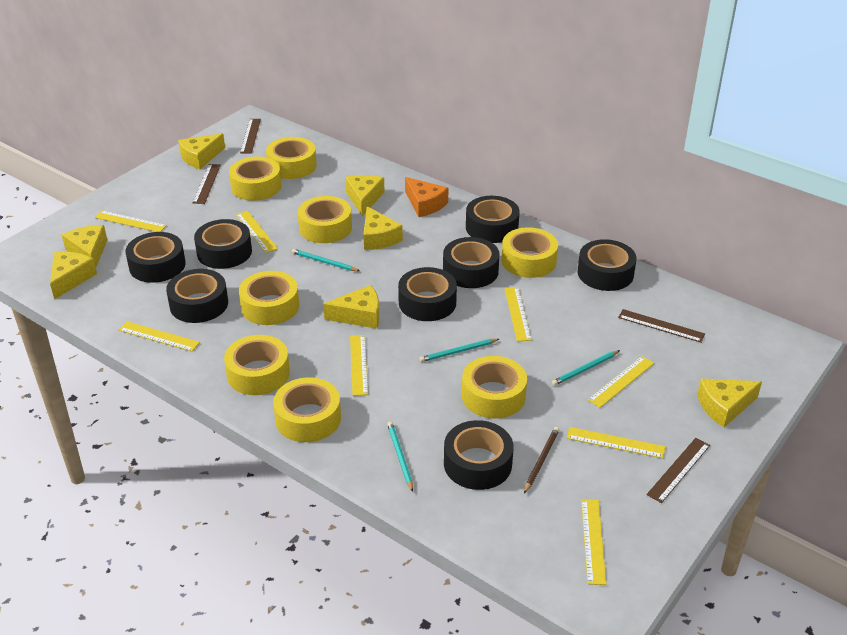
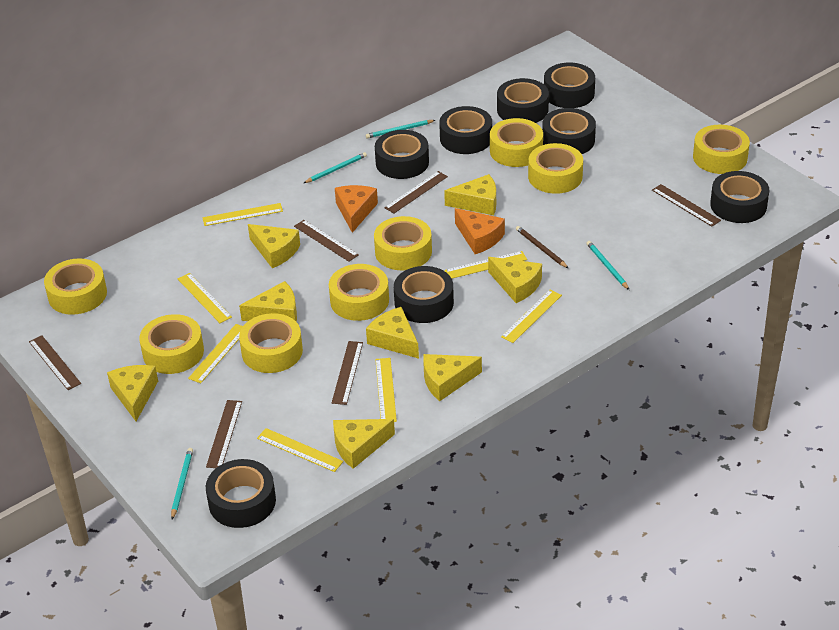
brown ruler: 4 -> 6
orange cheese: 1 -> 2
yellow cheese: 7 -> 8
yellow ruler: 8 -> 7

